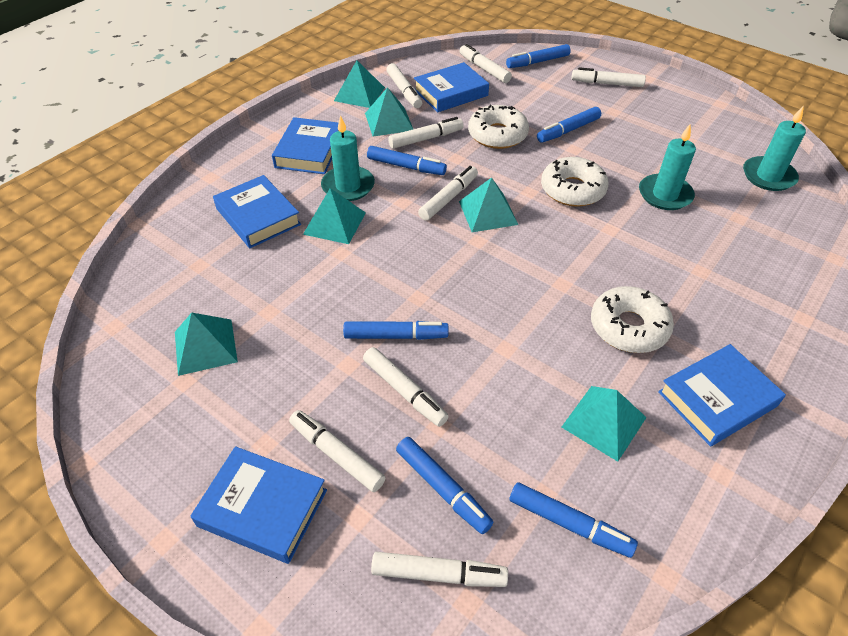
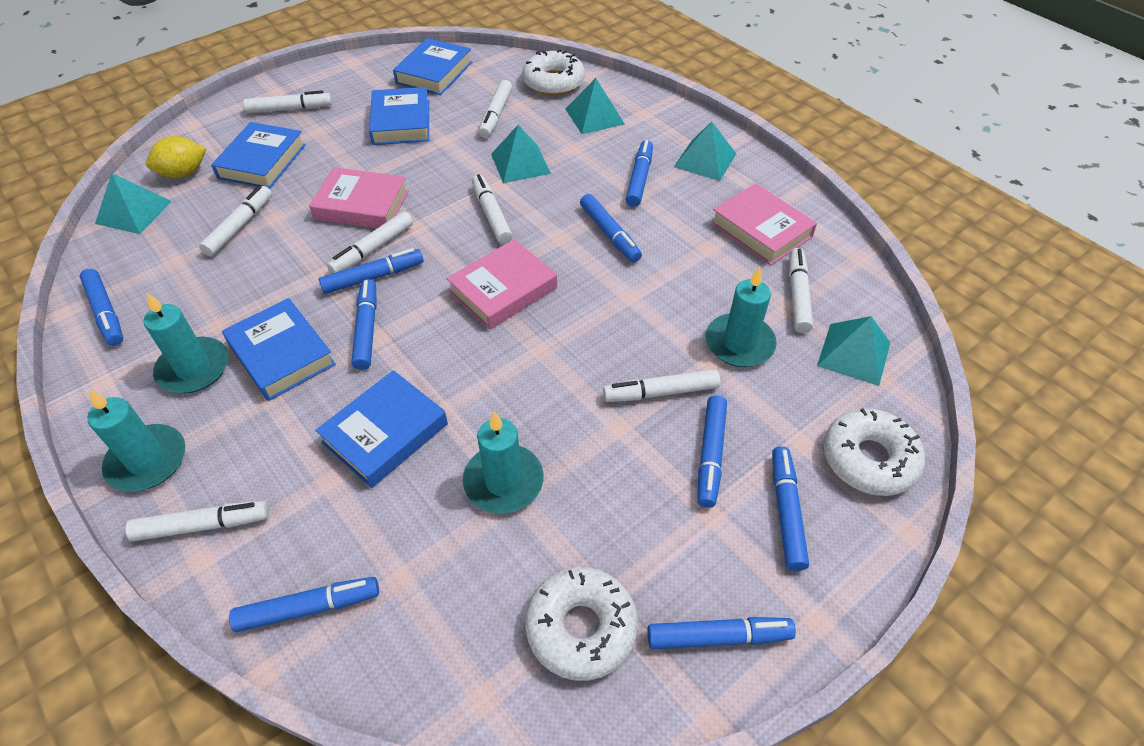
blue marker: 6 -> 9
pink book: 0 -> 3
turquoise candle: 3 -> 4
turquoise pyramid: 6 -> 5
yellow lemon: 0 -> 1

